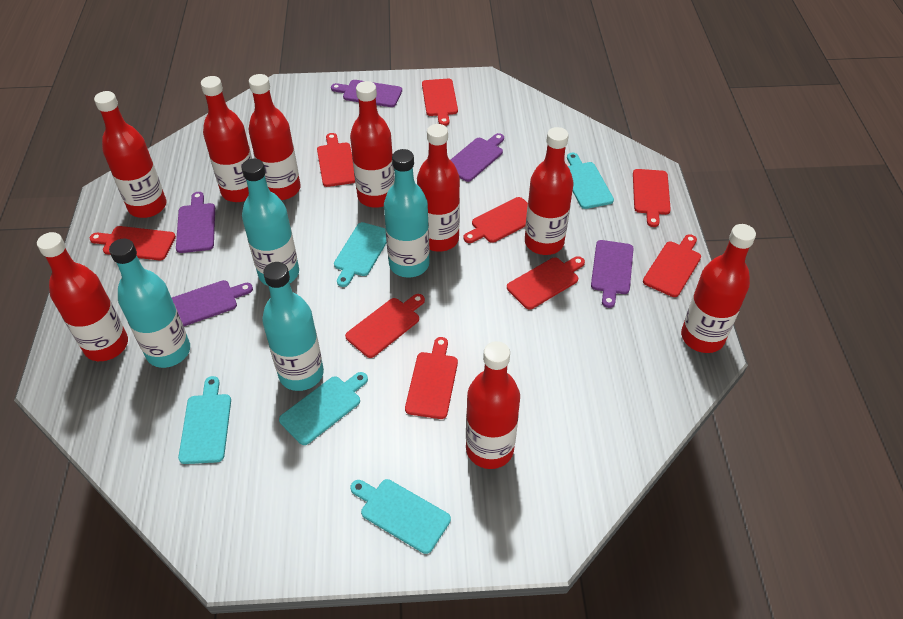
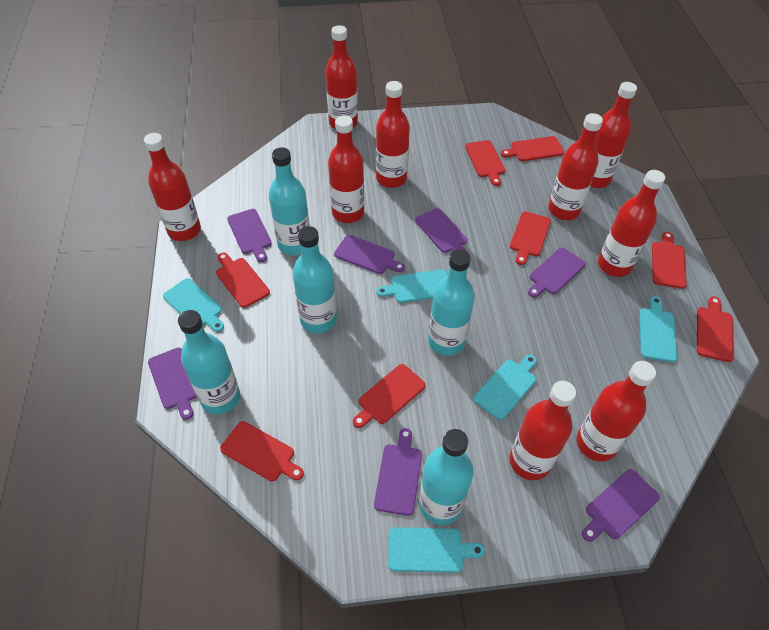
purple cutting board: 5 -> 7
red cutting board: 9 -> 8
turquoise bottle: 4 -> 5

